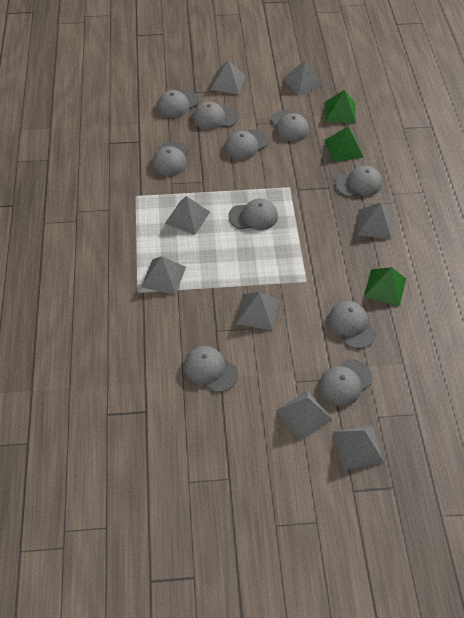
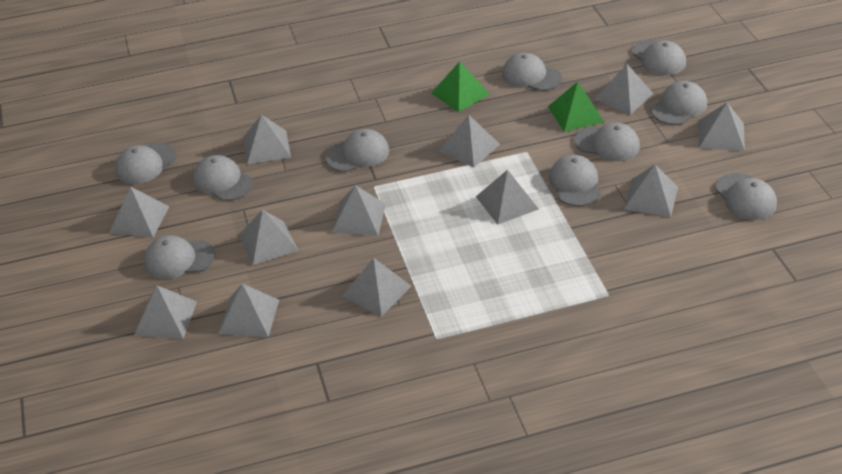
green pyramid: 3 -> 2
grey pyramid: 8 -> 12

